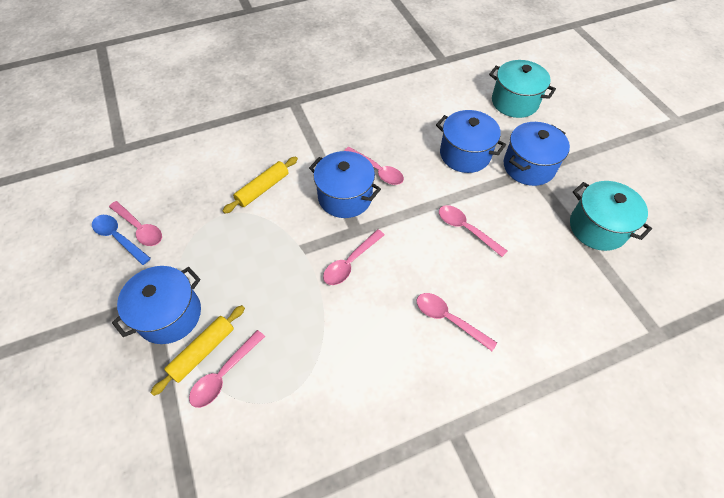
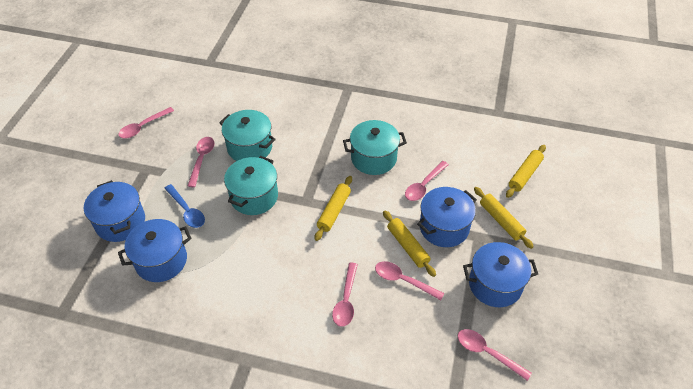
turquoise pot: 2 -> 3
yellow rolling pin: 2 -> 4

